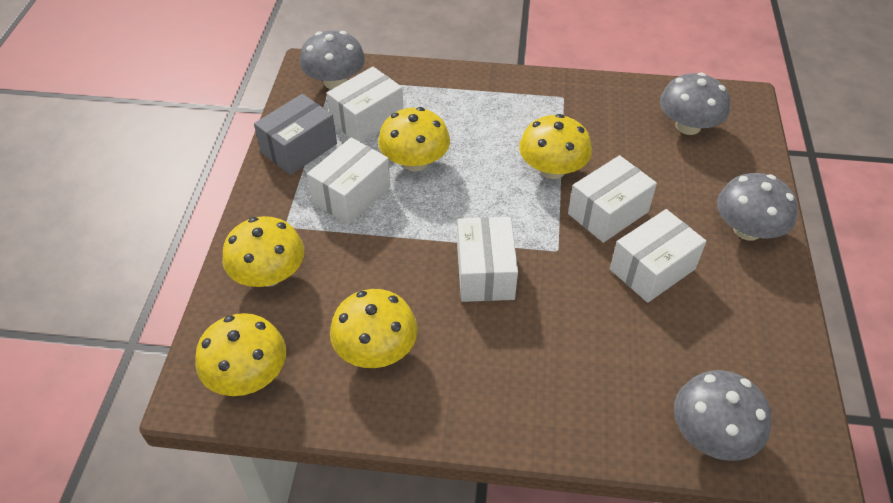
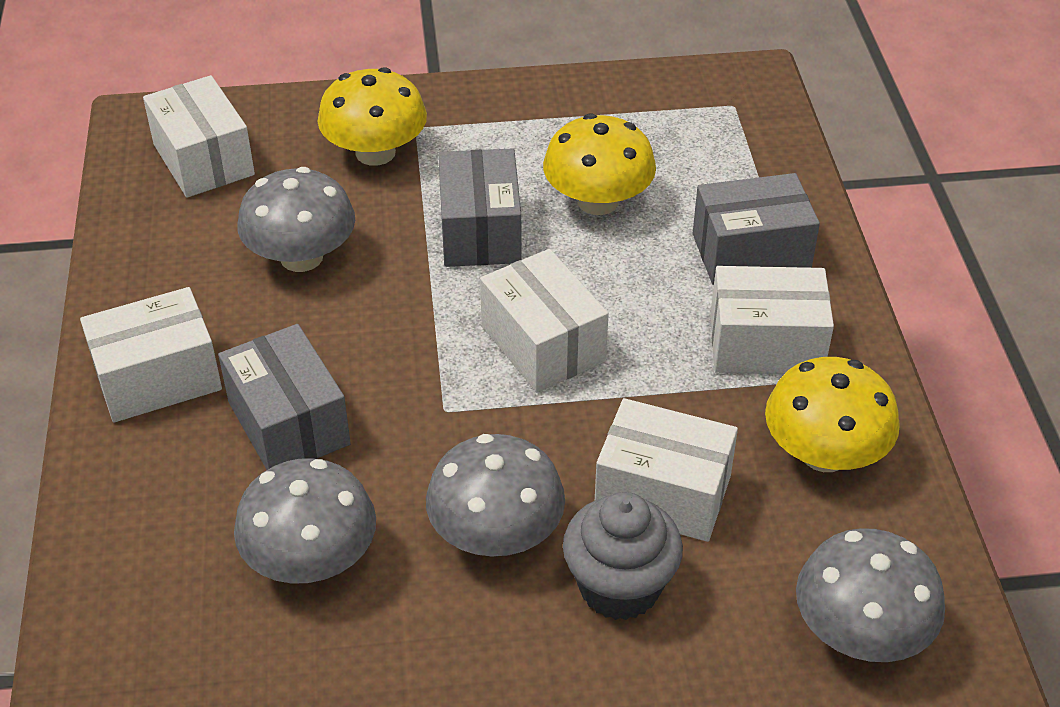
grey box: 1 -> 3
grey cupcake: 0 -> 1
yellow mushroom: 5 -> 3

